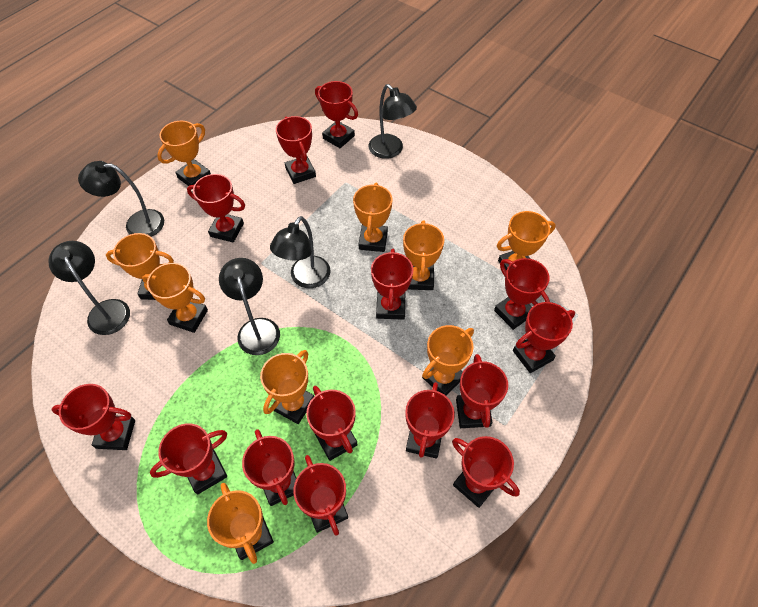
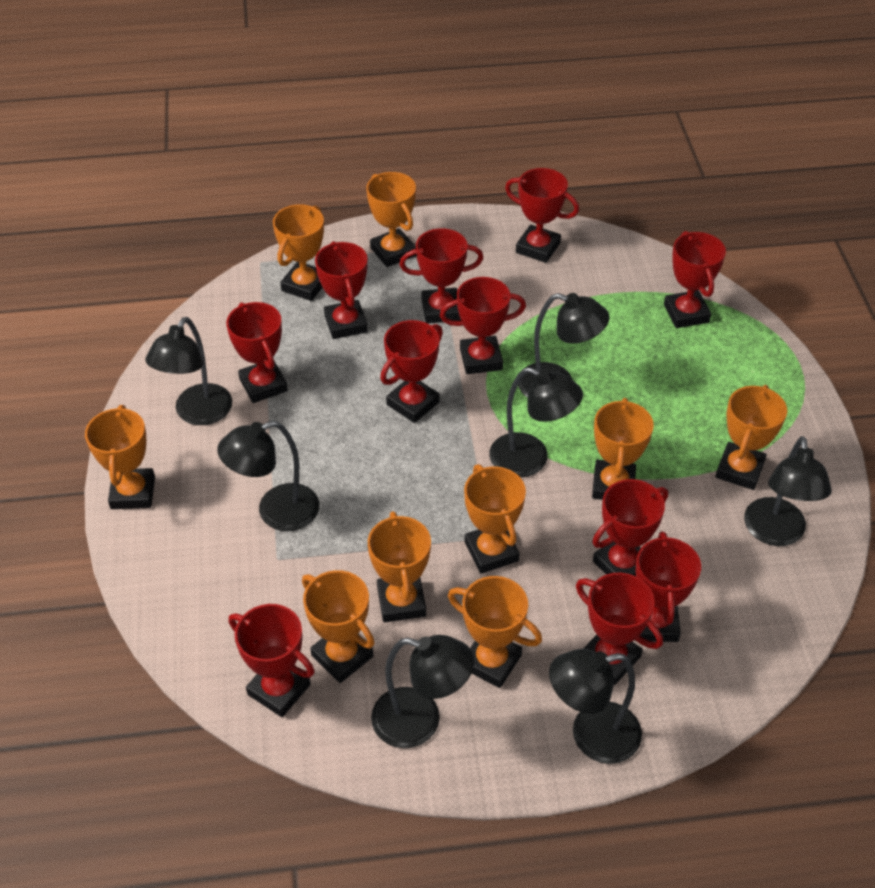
black lamp: 5 -> 7
red trophy: 14 -> 11

